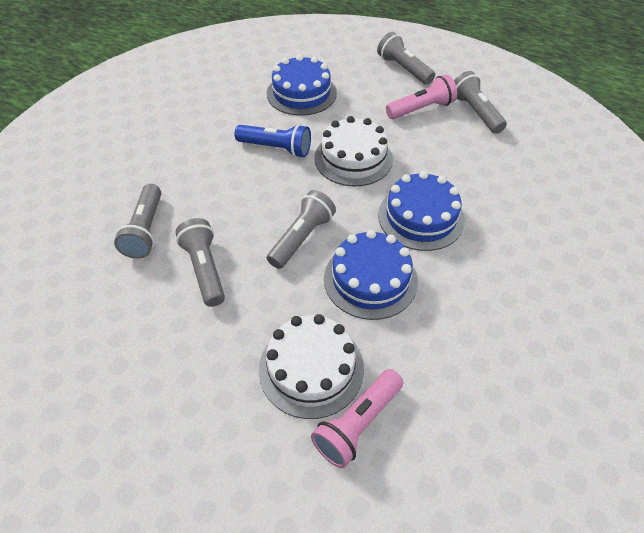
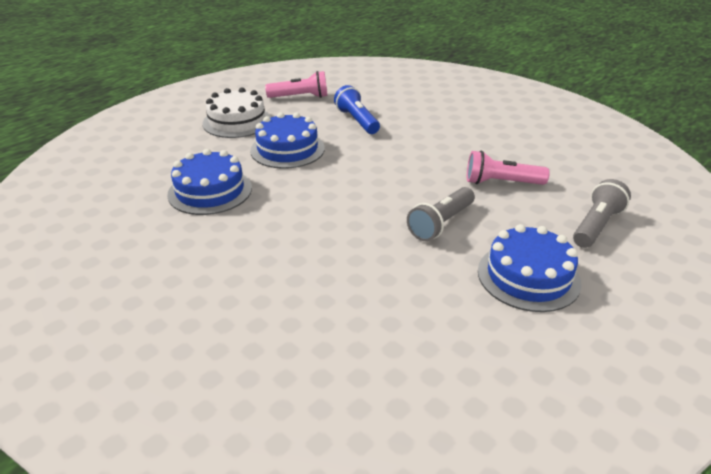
grey flashlight: 5 -> 2
white cake: 2 -> 1

